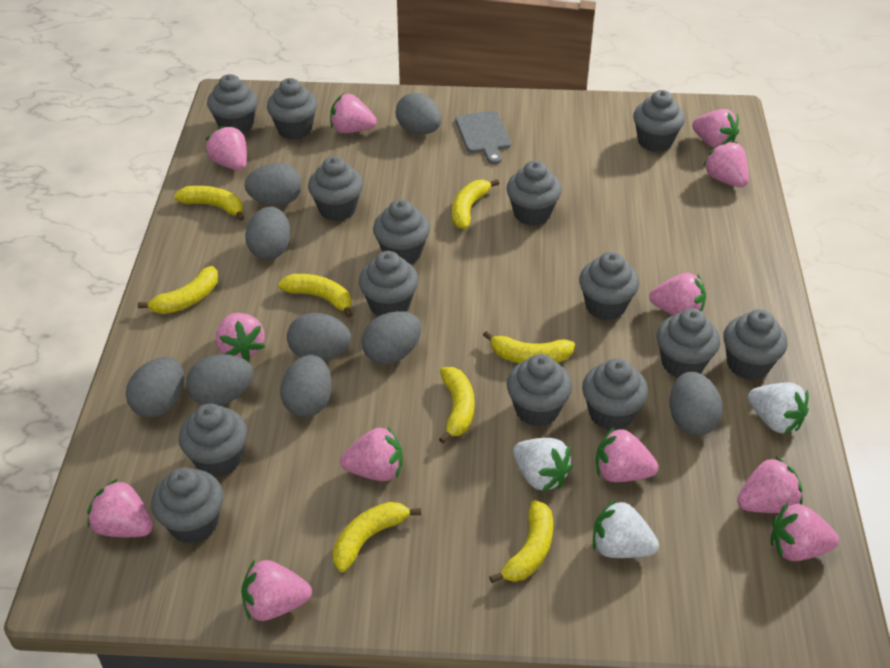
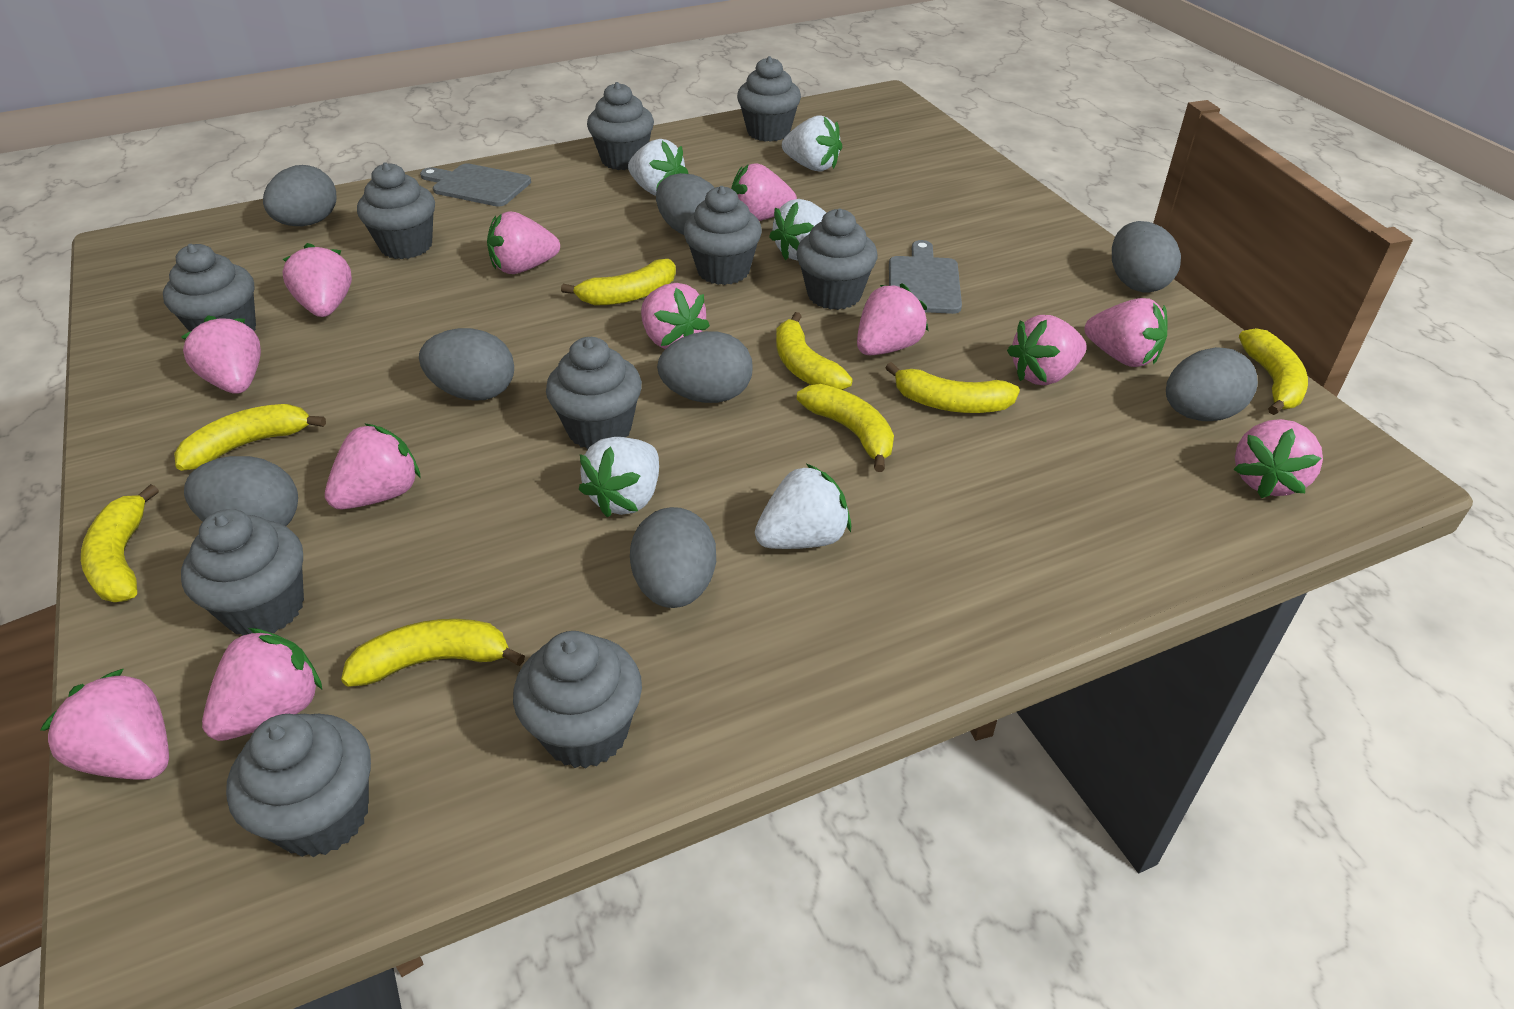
grey cupcake: 14 -> 10
grey cutting board: 1 -> 2
grey egg: 9 -> 8
white strawberry: 3 -> 5

